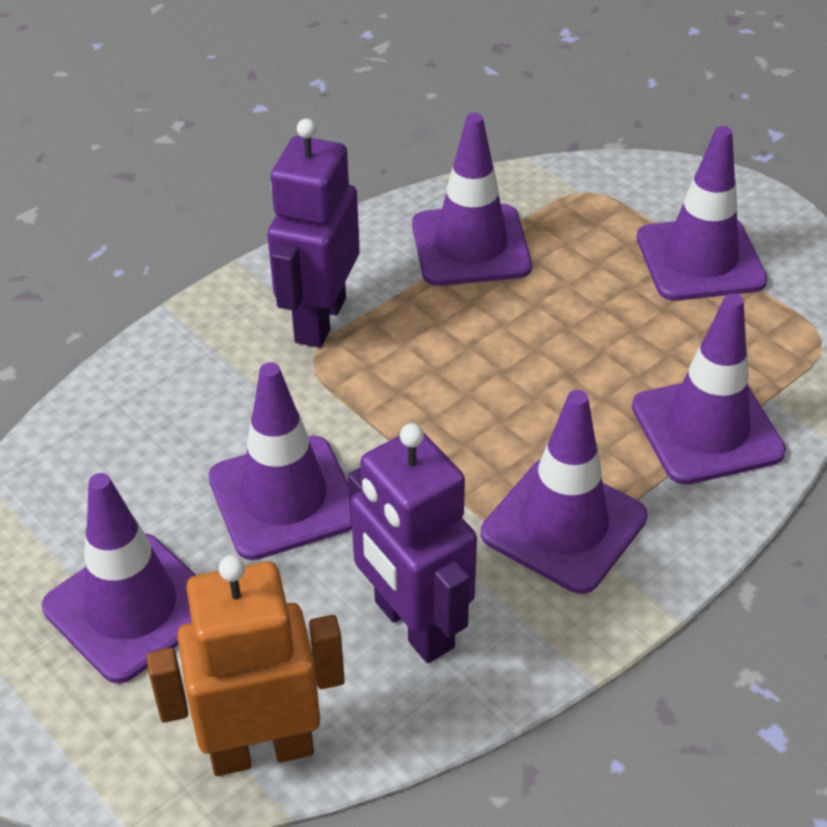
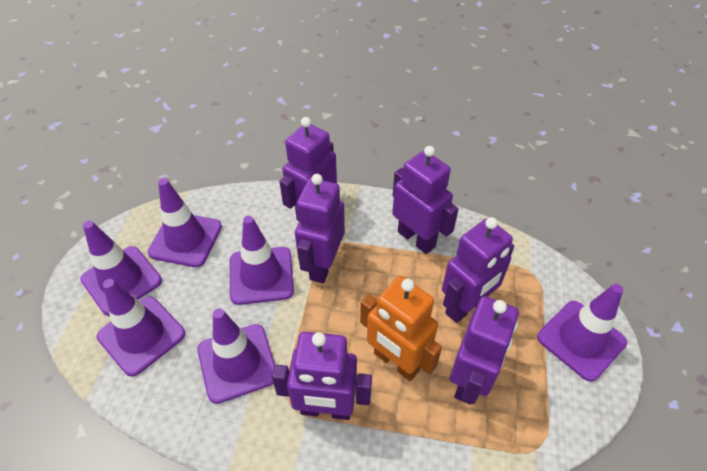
purple robot: 2 -> 6

